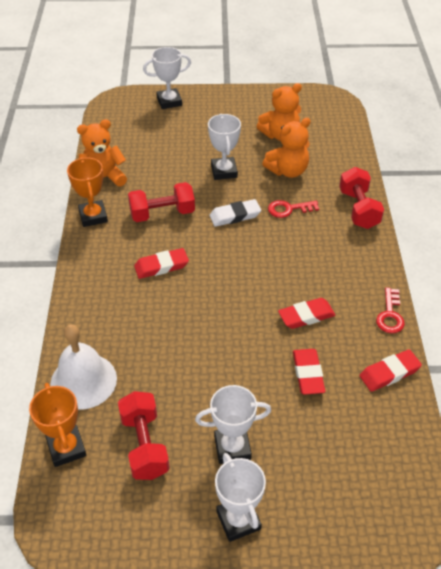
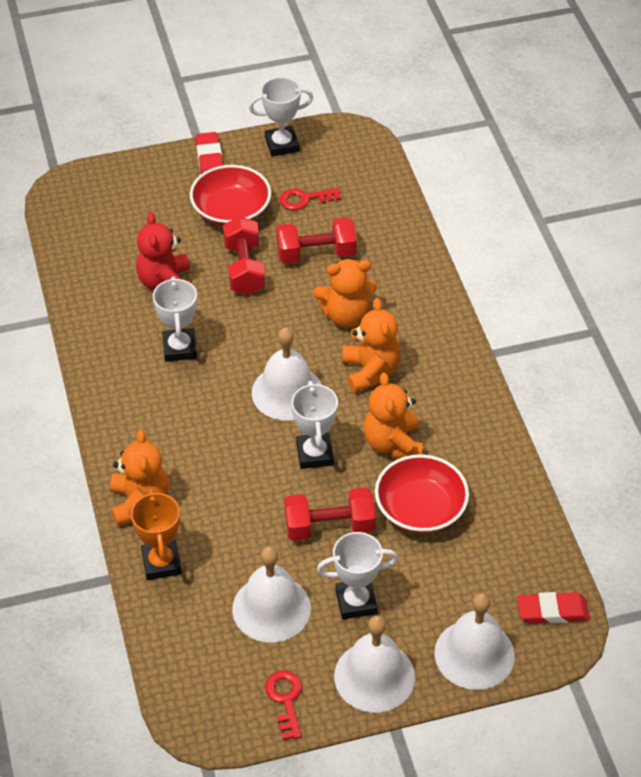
orange teddy bear: 3 -> 4
orange trophy: 2 -> 1
red bowl: 0 -> 2
red eraser: 4 -> 2
red teddy bear: 0 -> 1
white bell: 1 -> 4
white eraser: 1 -> 0

